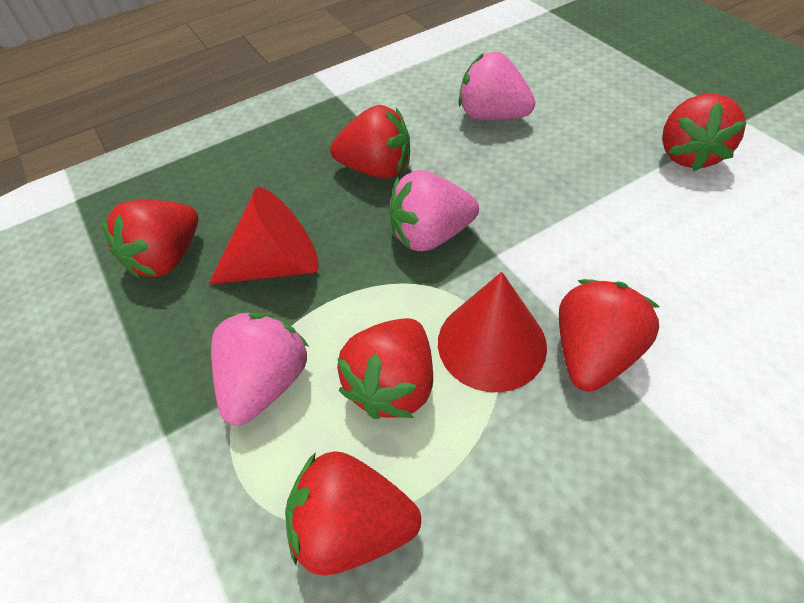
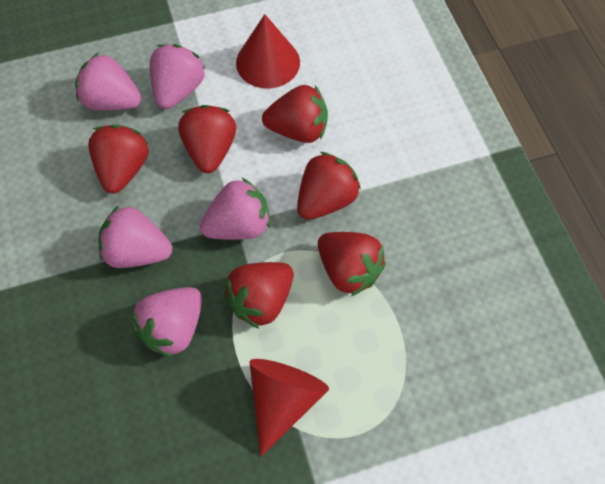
pink strawberry: 3 -> 5

